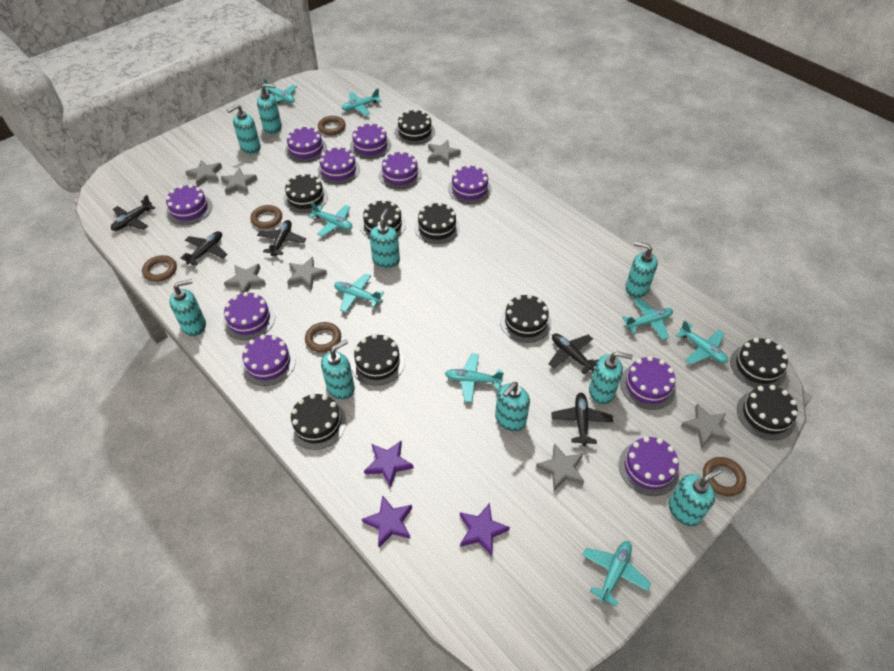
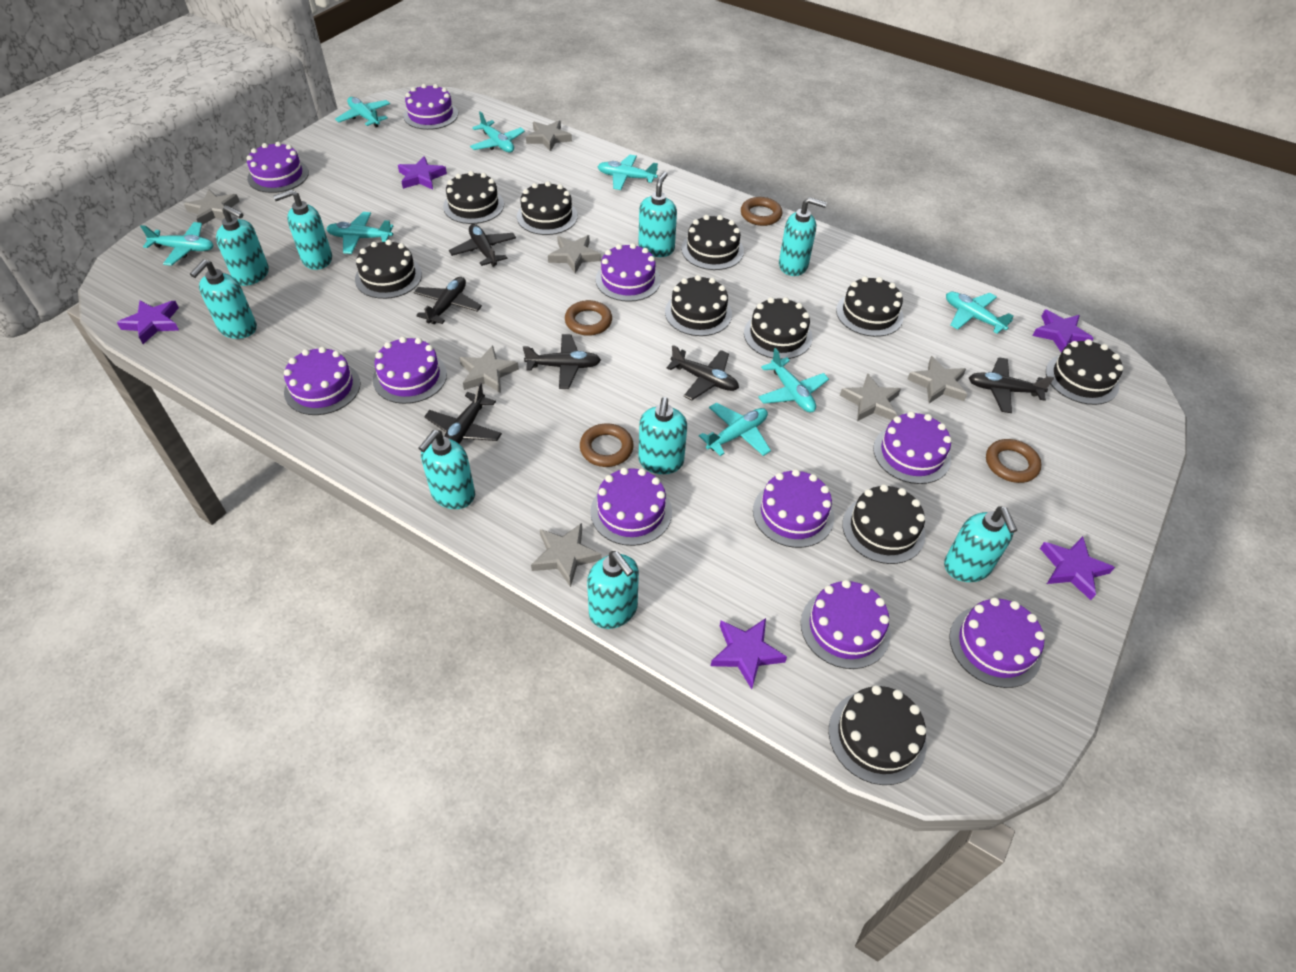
black cake: 9 -> 10
black plane: 5 -> 6
brown ring: 5 -> 4
purple star: 3 -> 5

